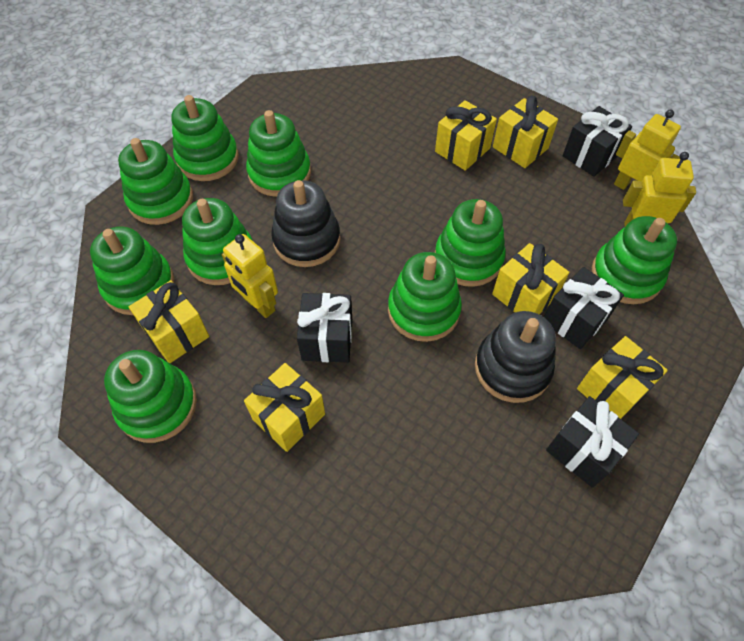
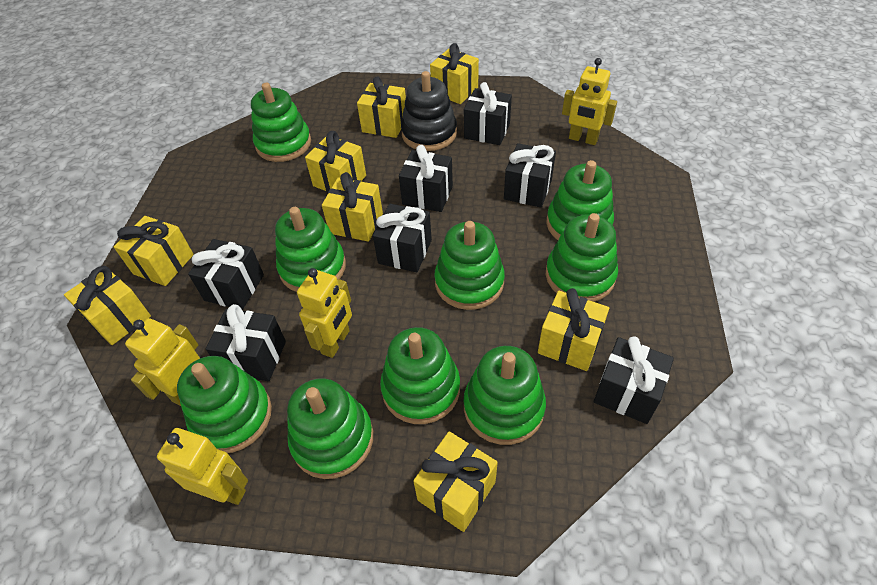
black gift: 4 -> 7
black stacking toy: 2 -> 1
yellow gift: 6 -> 8
yellow robot: 3 -> 4

